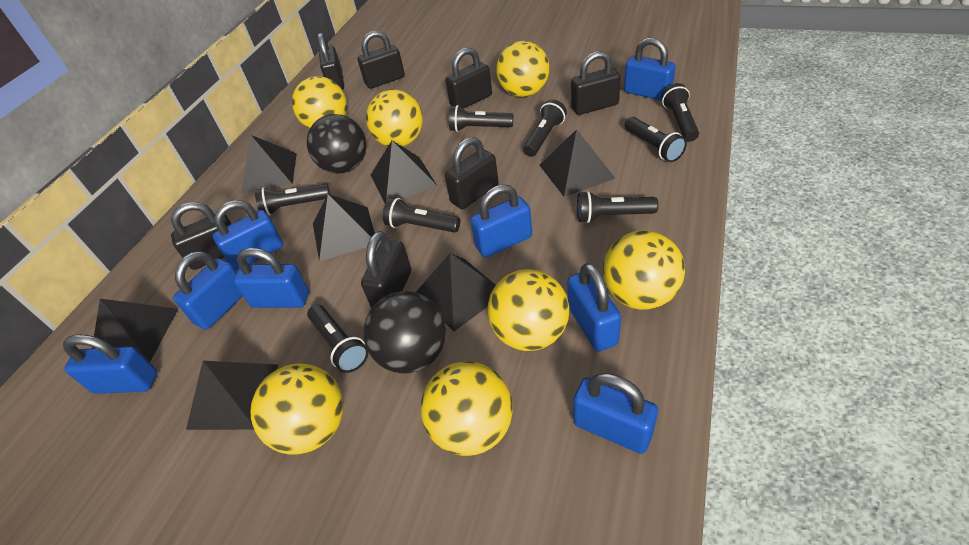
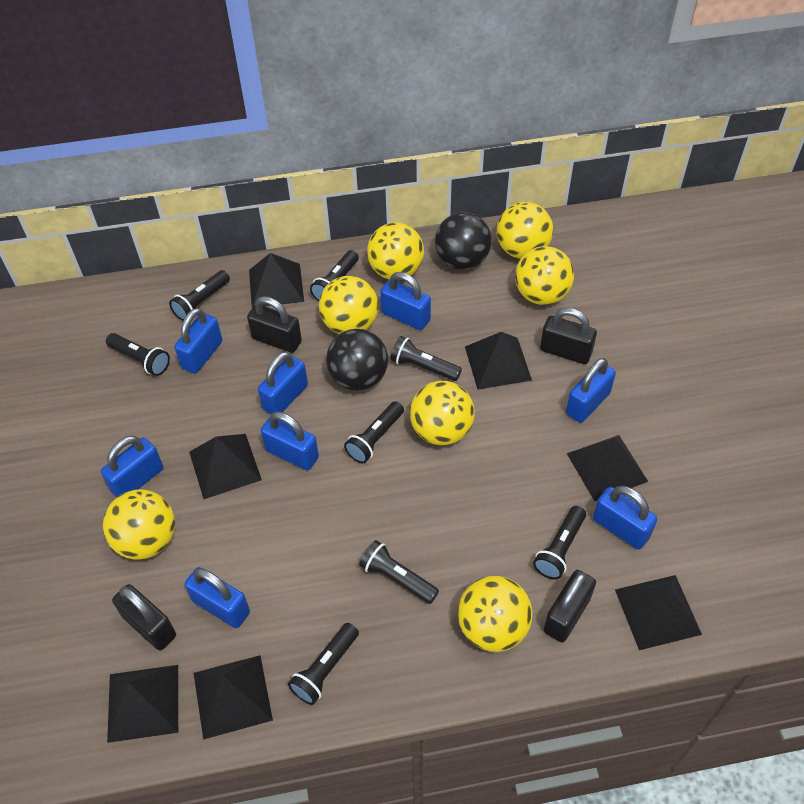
black padlock: 7 -> 4

